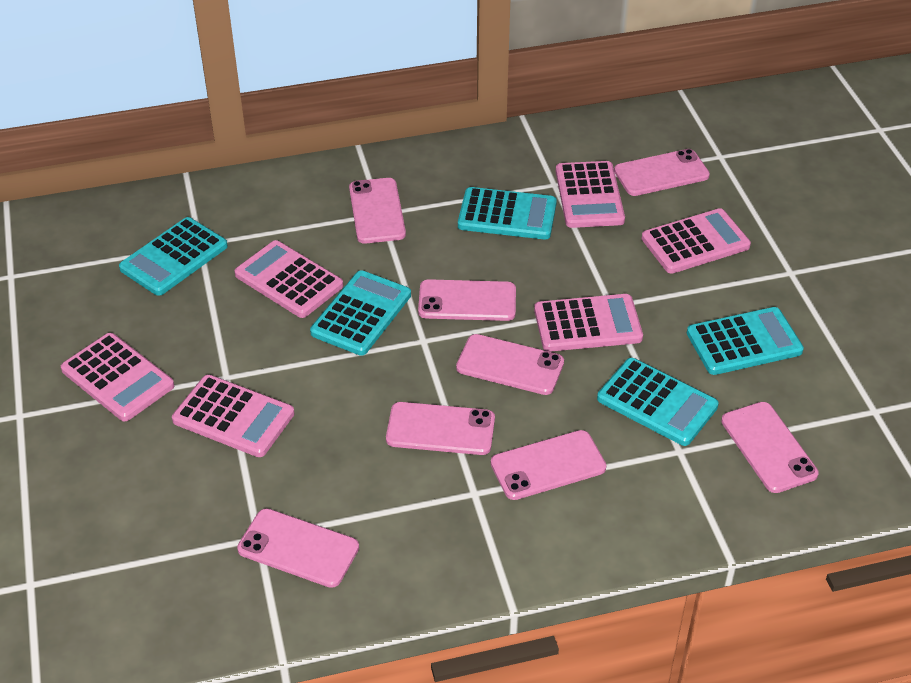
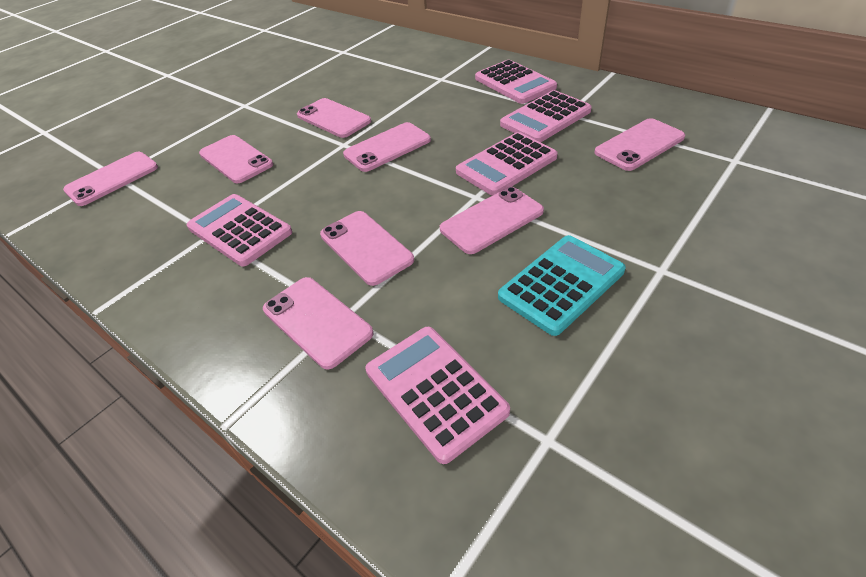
pink calculator: 6 -> 5
turquoise calculator: 5 -> 1

